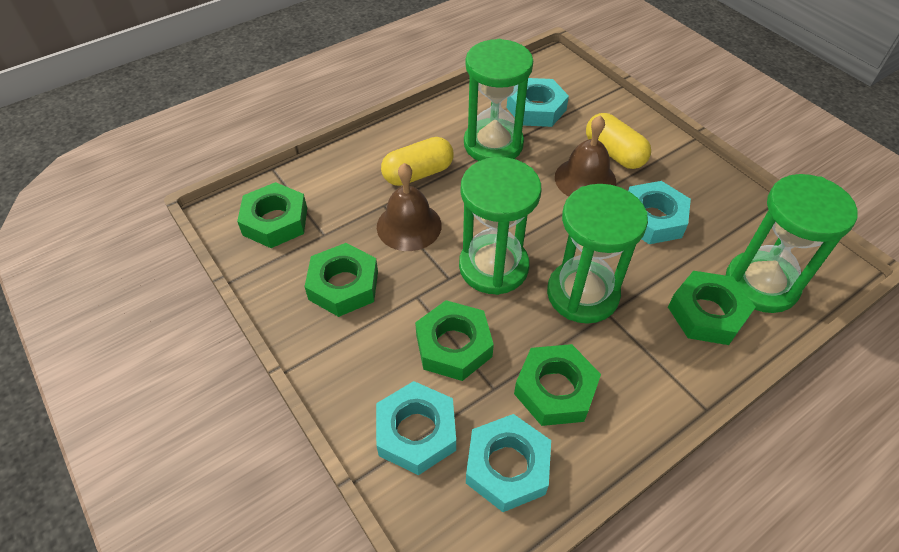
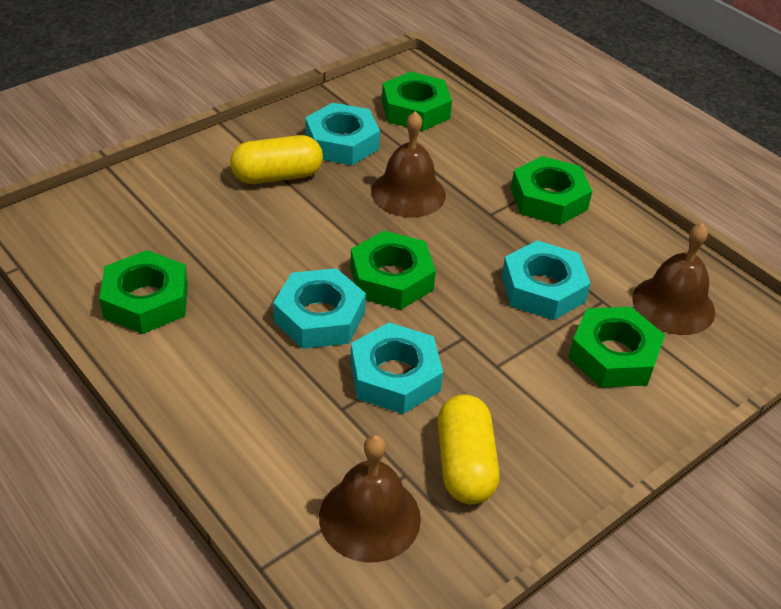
brown bell: 2 -> 3
green hourglass: 4 -> 0

